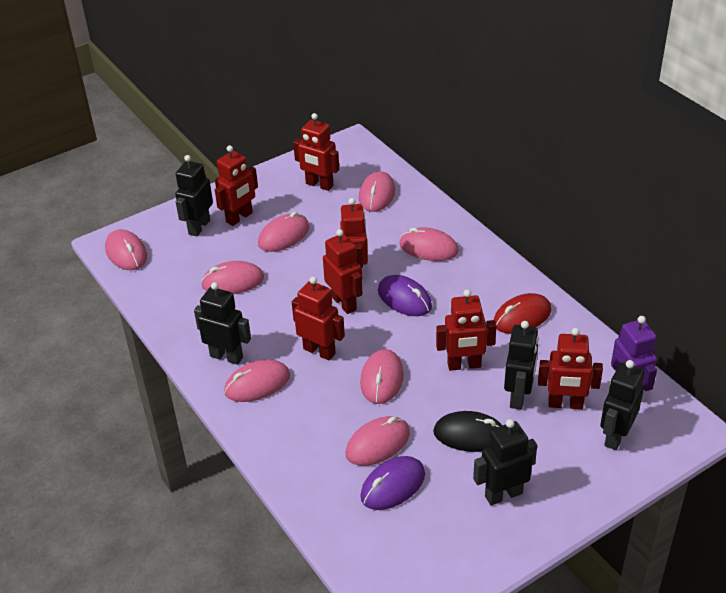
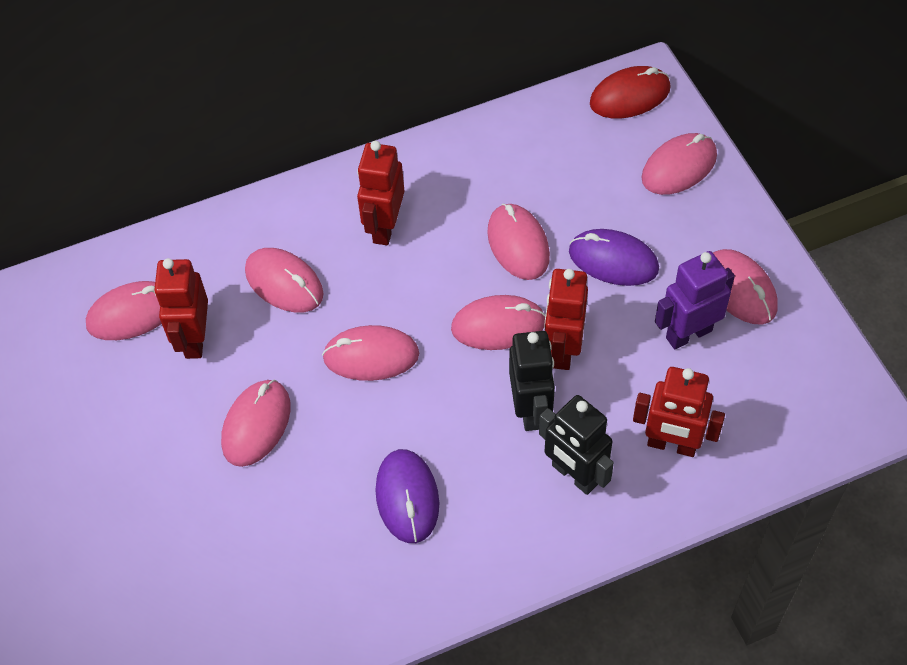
black mouse: 1 -> 0
black robot: 5 -> 2
red robot: 7 -> 4

